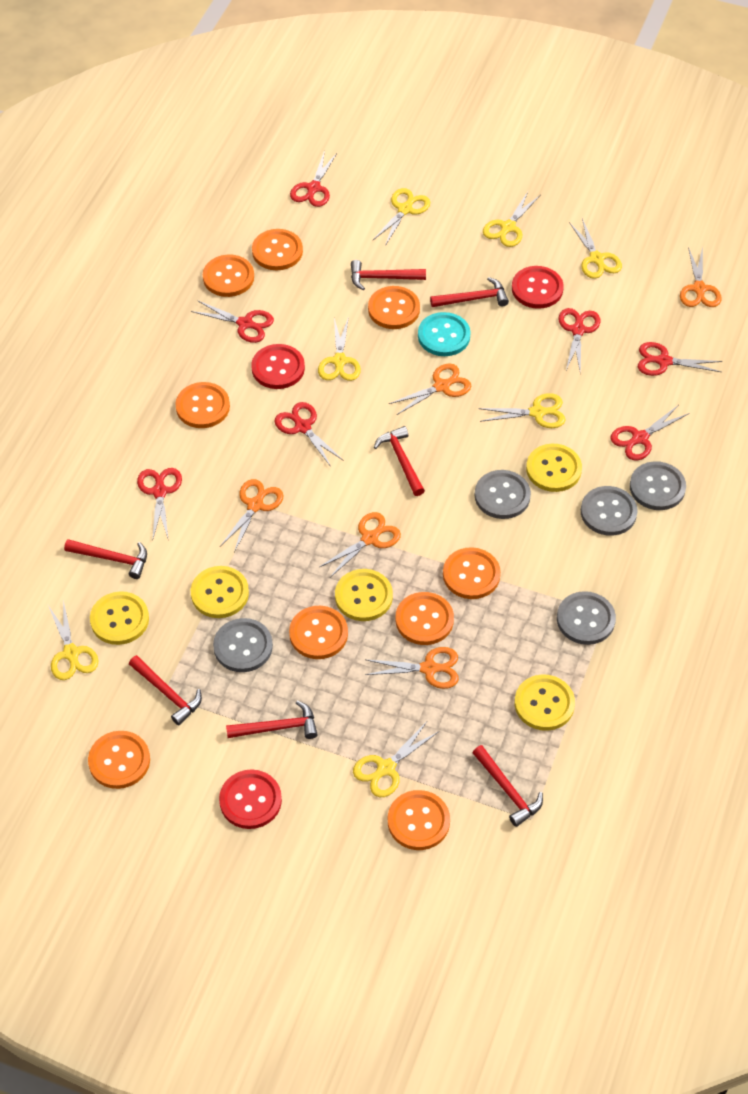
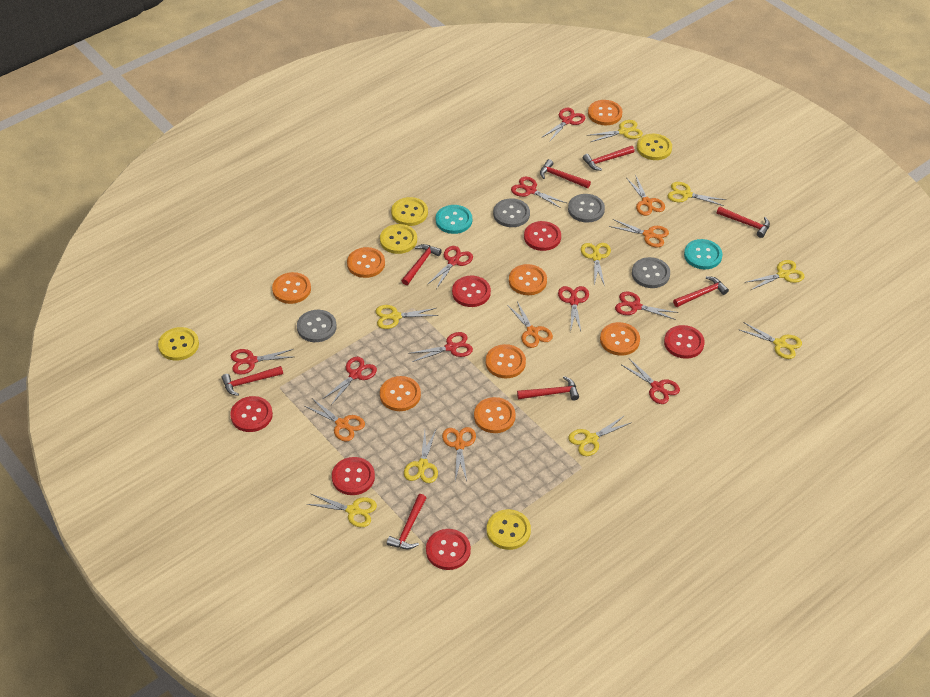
grey button: 5 -> 4
orange button: 9 -> 8
red button: 3 -> 6
red hammer: 7 -> 8
red scissors: 7 -> 9
turquoise button: 1 -> 2
yellow scissors: 7 -> 9

